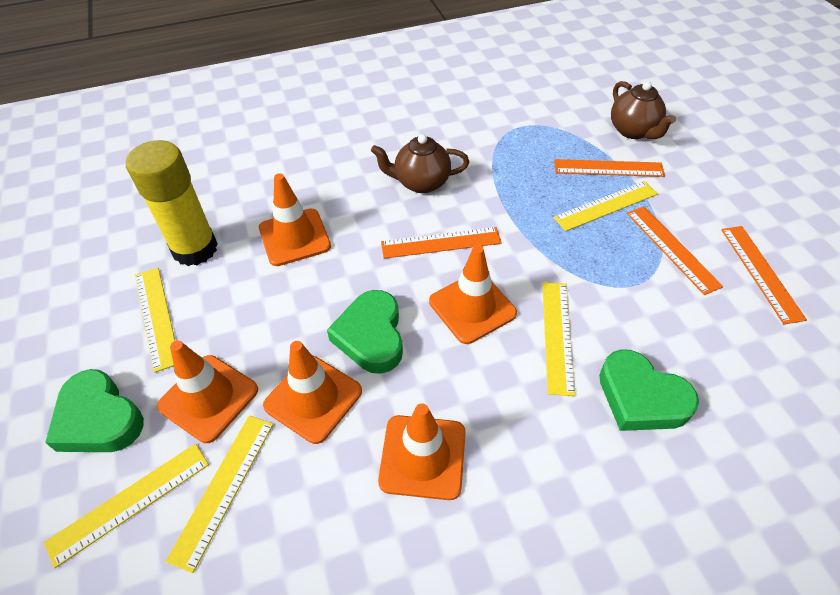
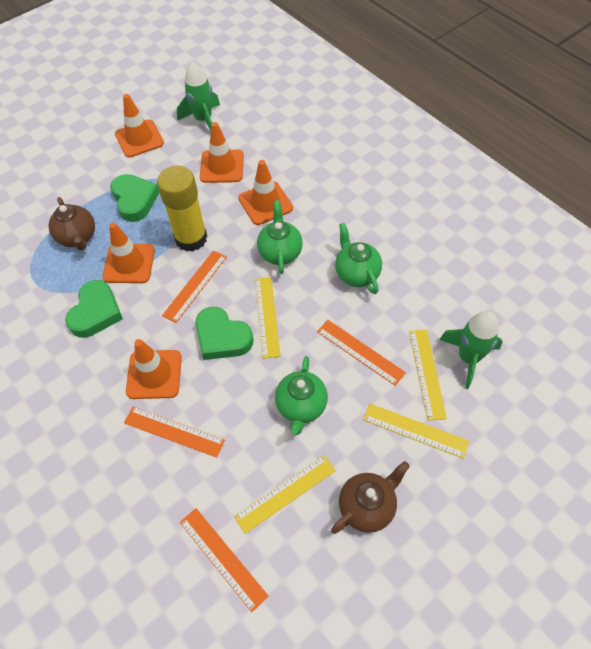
green rocket: 0 -> 2
green teapot: 0 -> 3
yellow ruler: 5 -> 4

